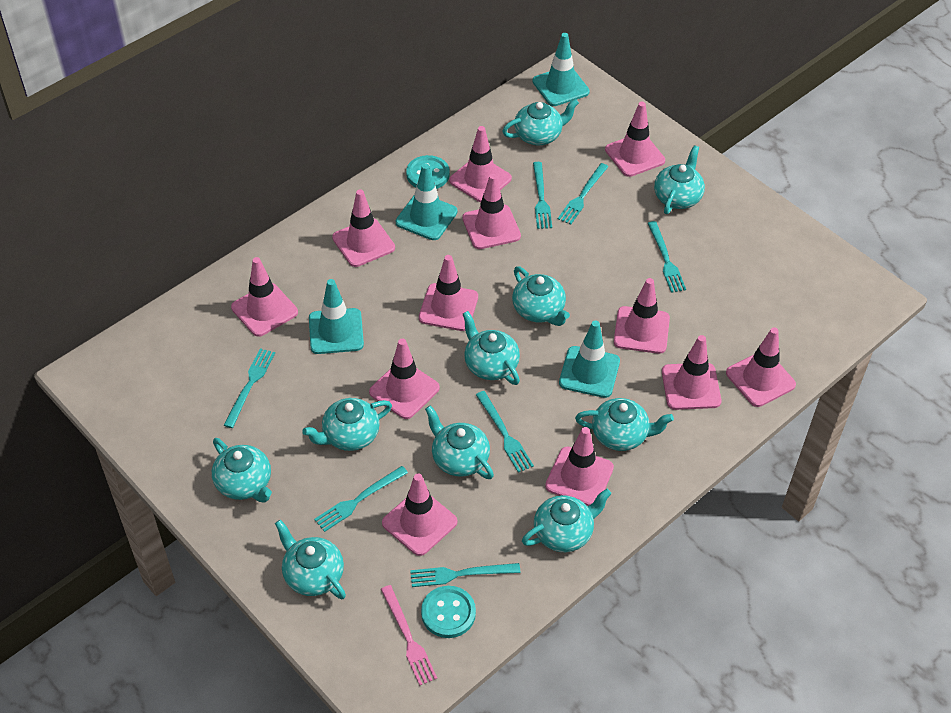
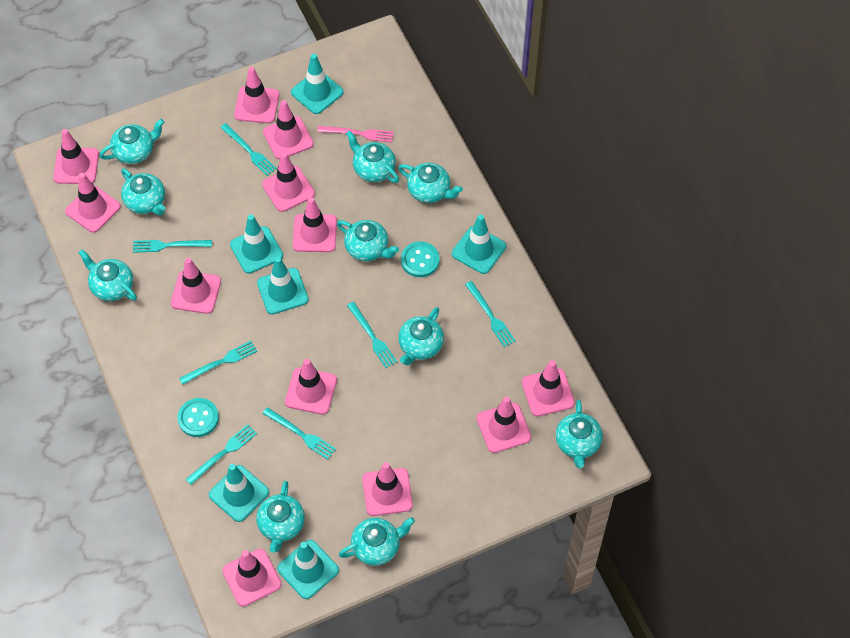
turquoise traffic cone: 4 -> 6

